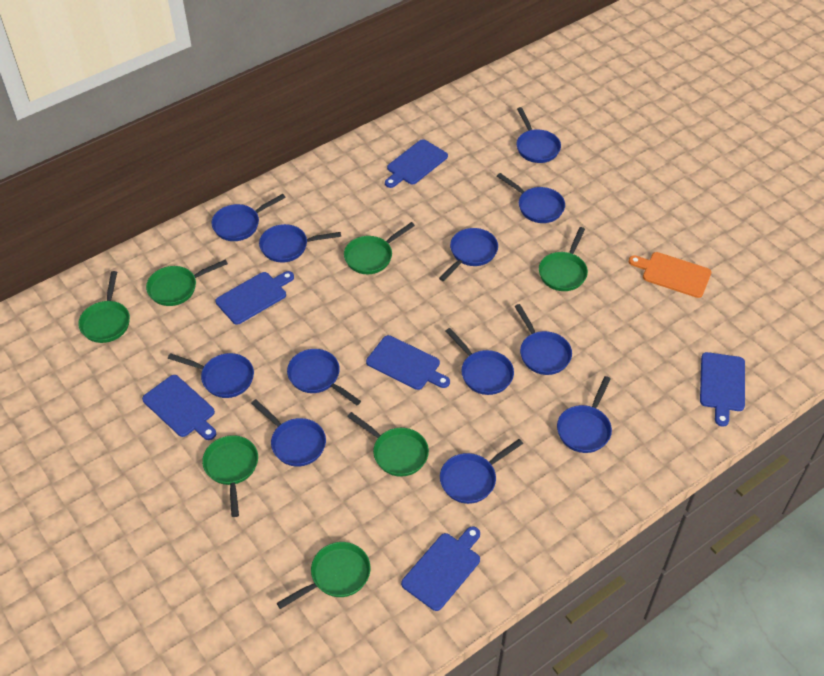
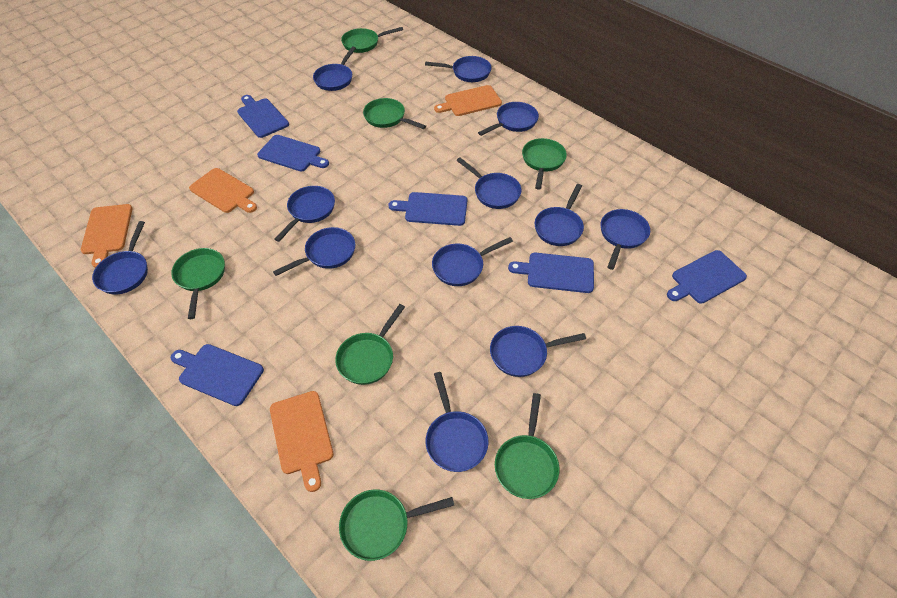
orange cutting board: 1 -> 4

